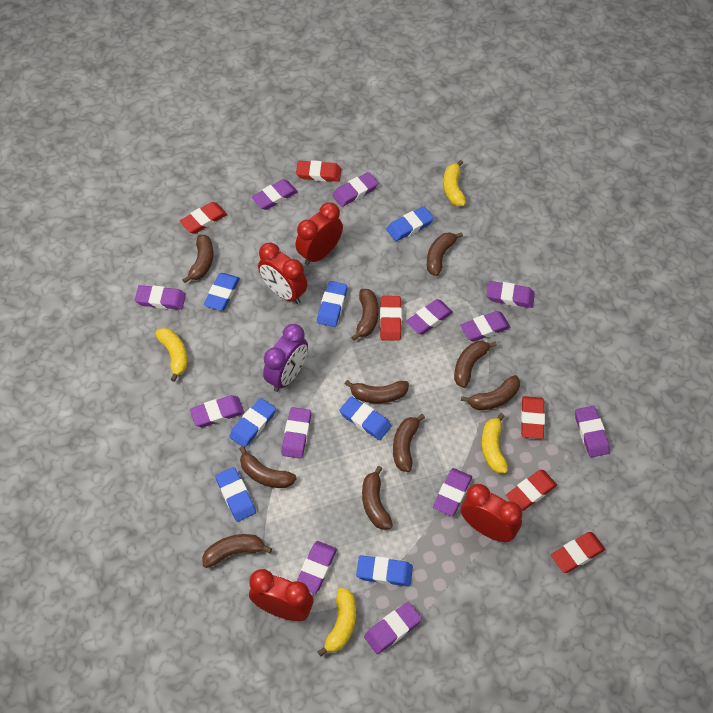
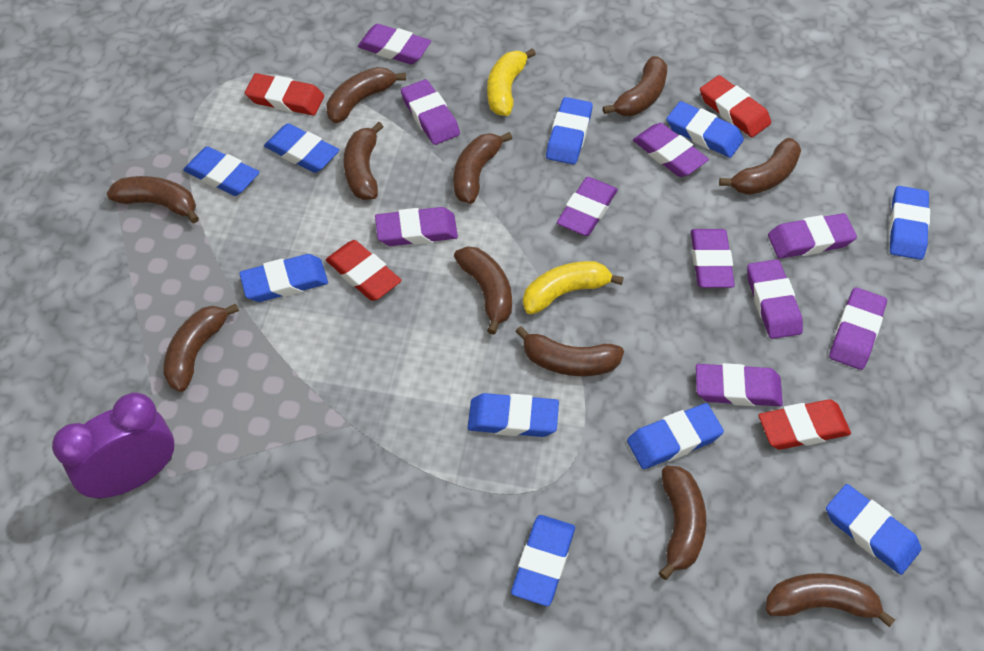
blue eraser: 7 -> 10
brown banana: 10 -> 11
purple eraser: 12 -> 10
red clock: 4 -> 0
red eraser: 6 -> 4
yellow banana: 4 -> 2

